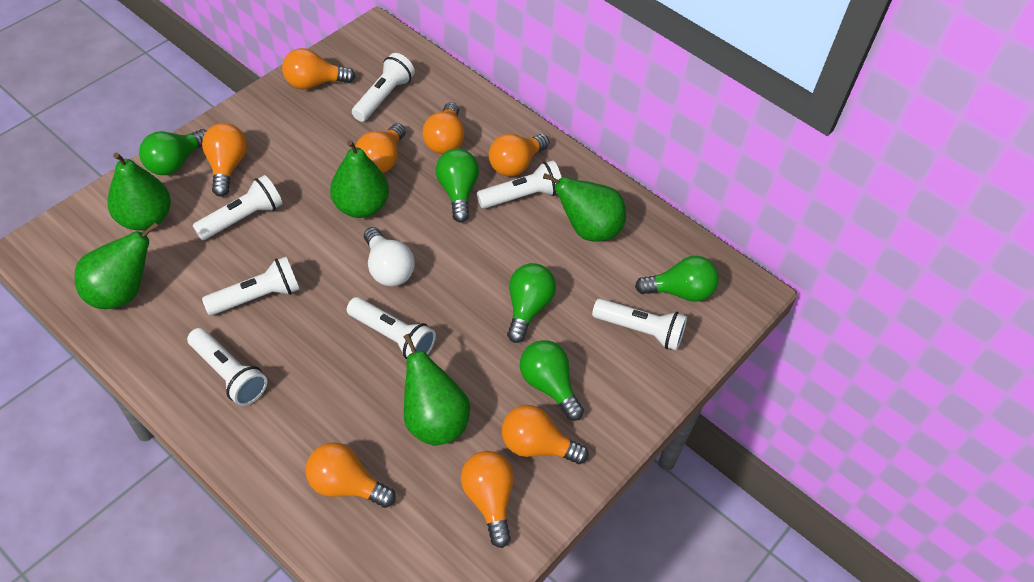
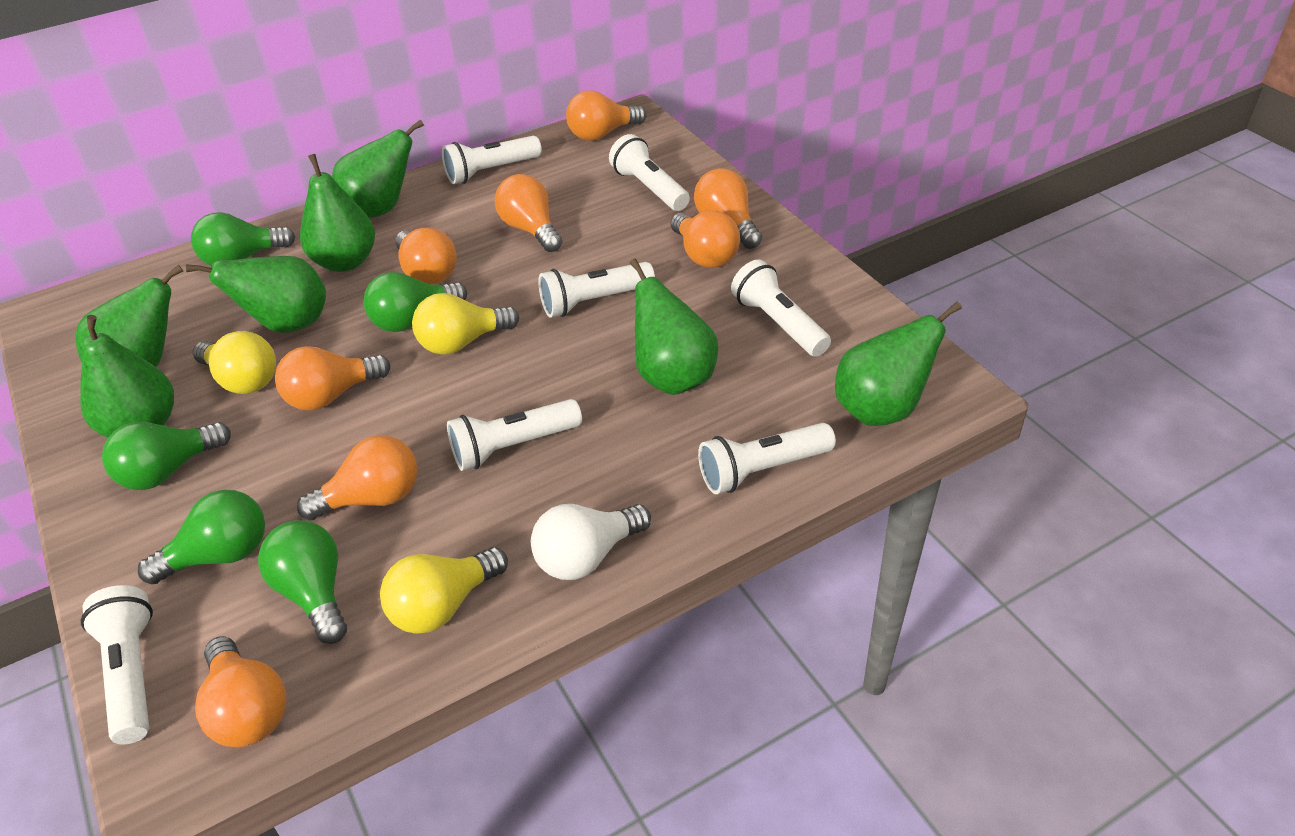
green pear: 5 -> 7
yellow light bulb: 0 -> 3

